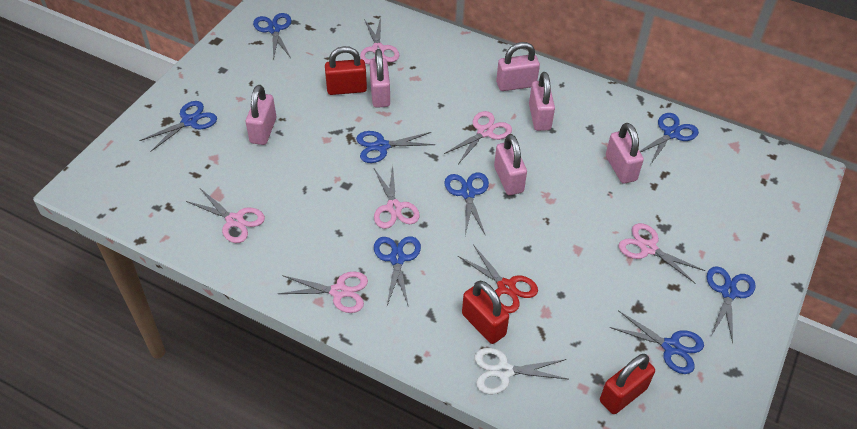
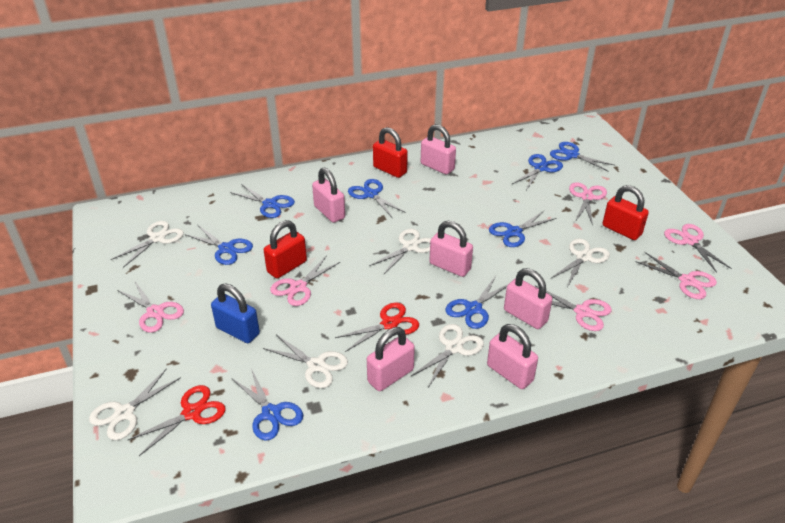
blue padlock: 0 -> 1
red scissors: 1 -> 2
white scissors: 1 -> 6

